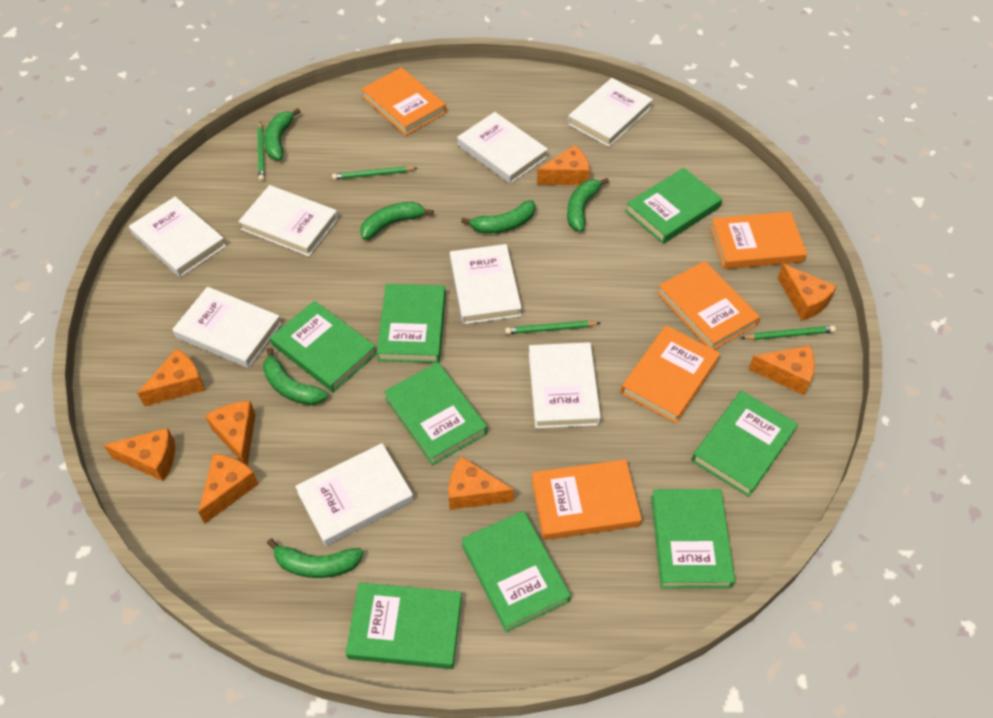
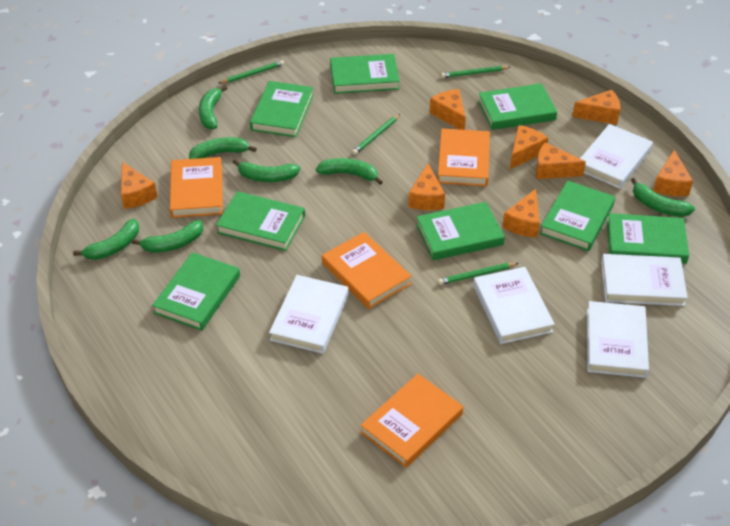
green banana: 6 -> 7
orange book: 5 -> 4
white book: 8 -> 5

